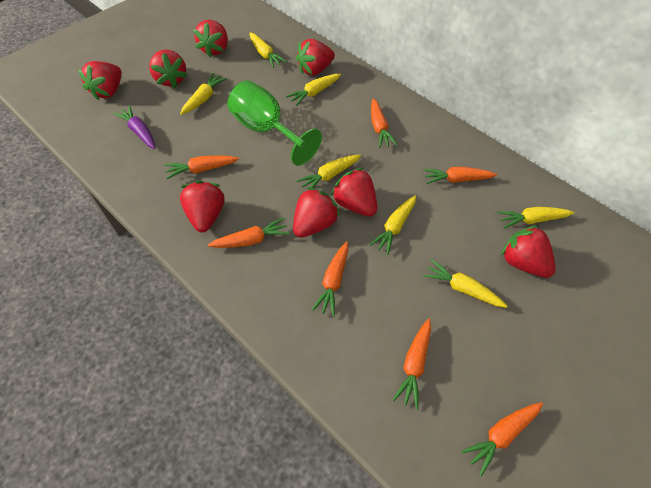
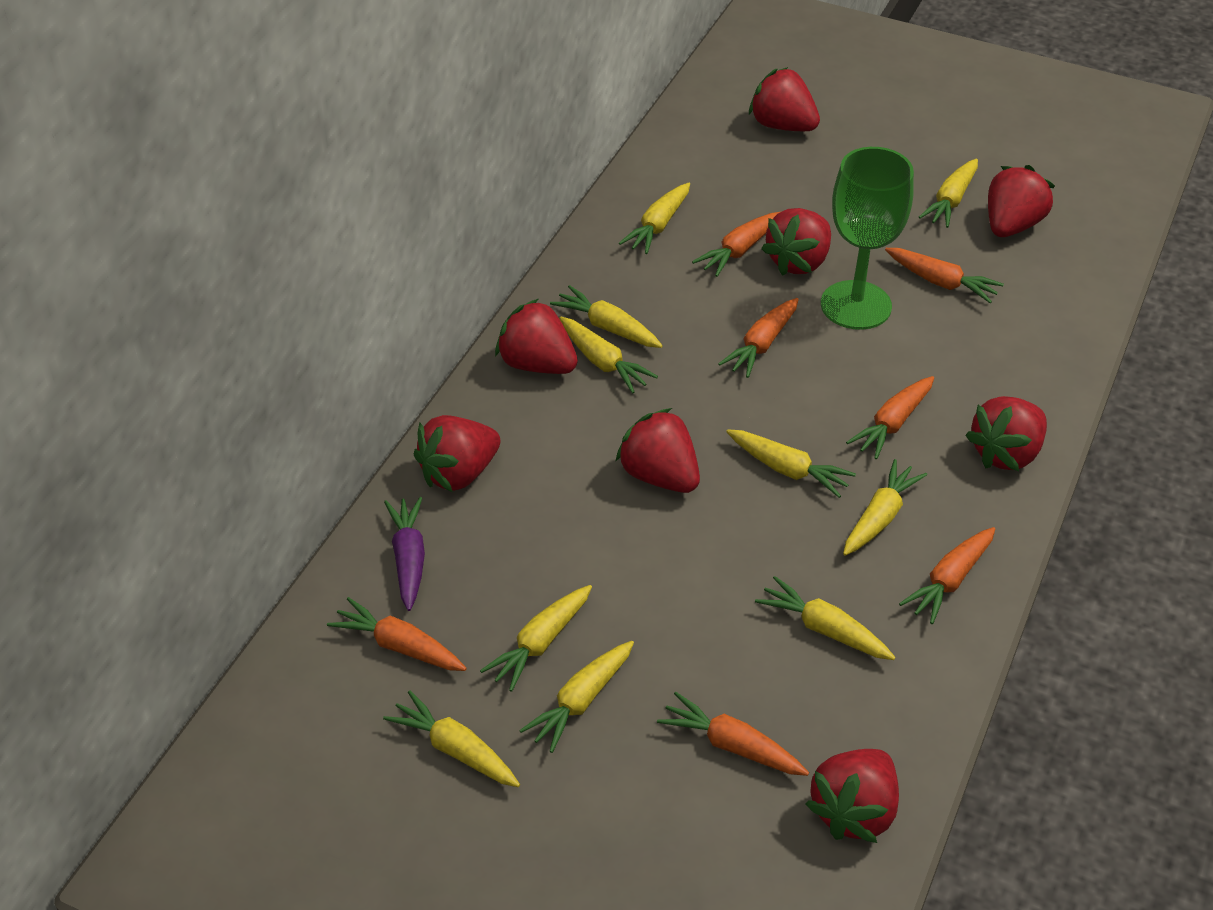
yellow carrot: 7 -> 10

